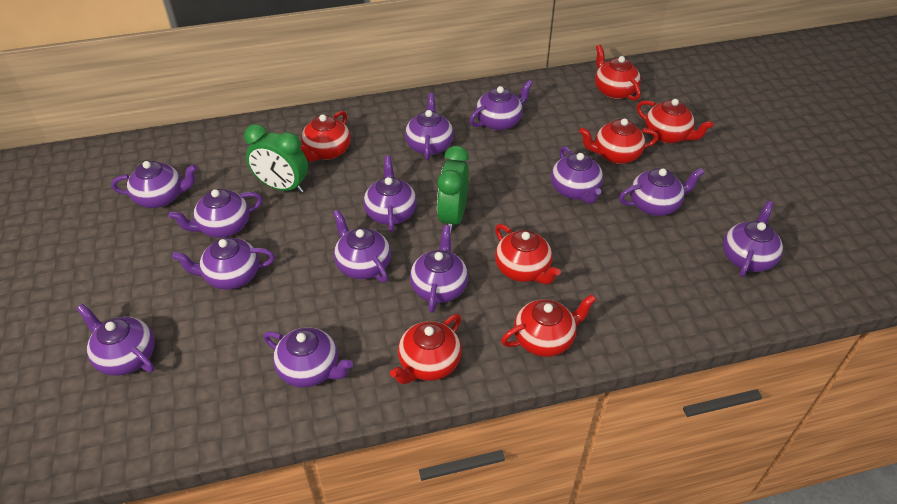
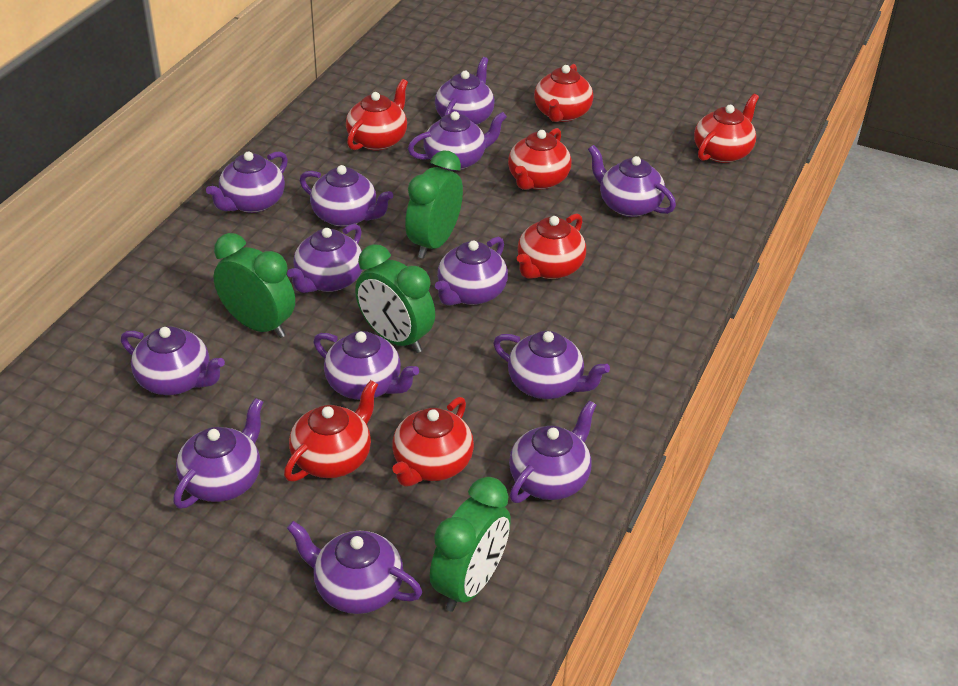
green clock: 2 -> 4

